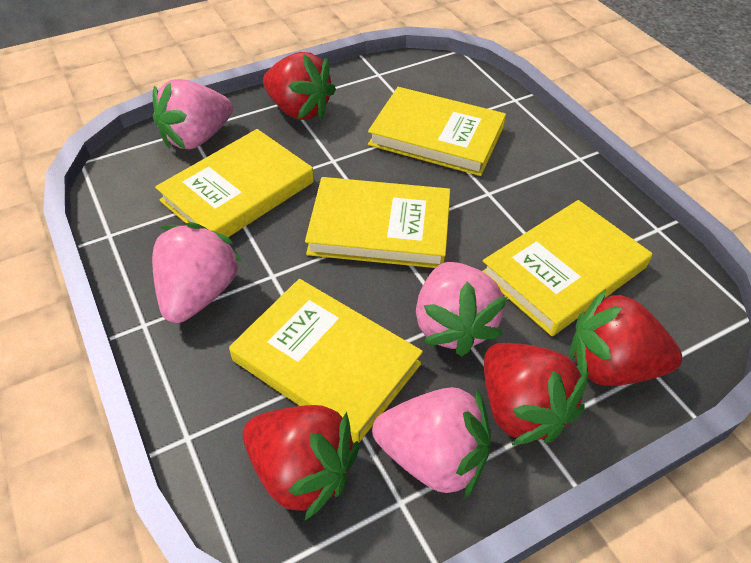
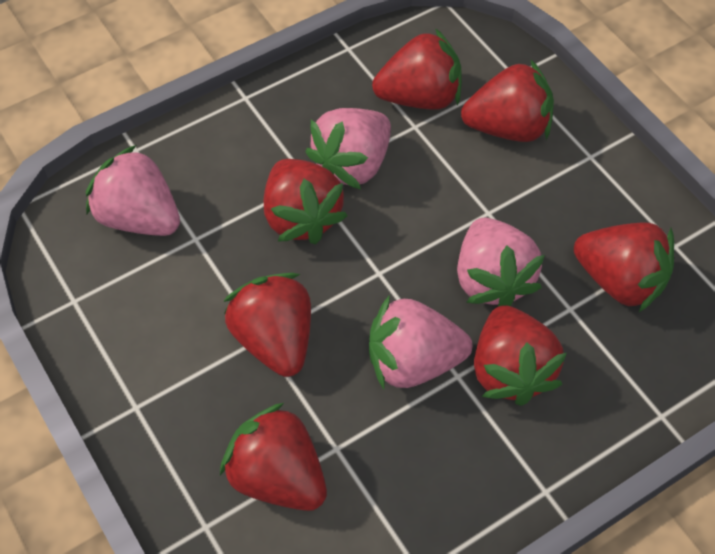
red strawberry: 4 -> 7
yellow book: 5 -> 0

